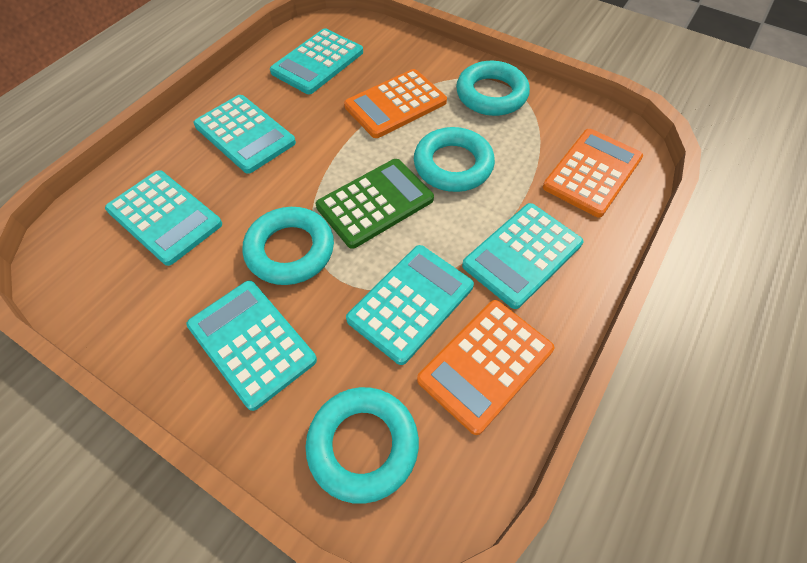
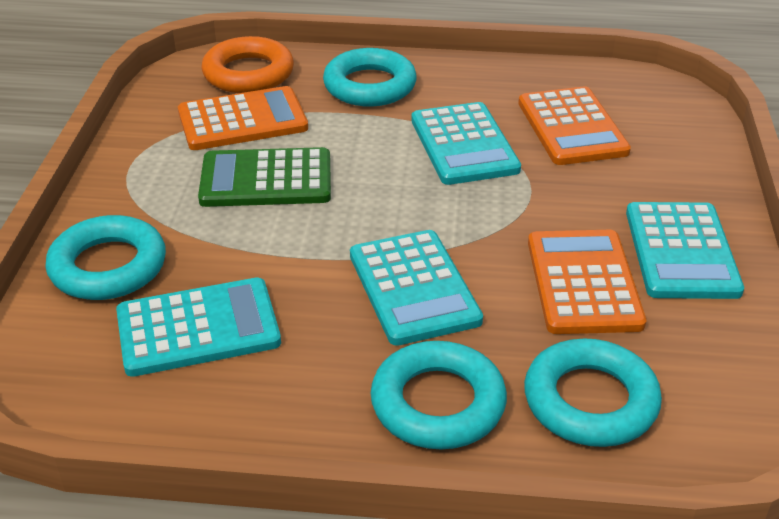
orange ring: 0 -> 1
turquoise calculator: 6 -> 4

